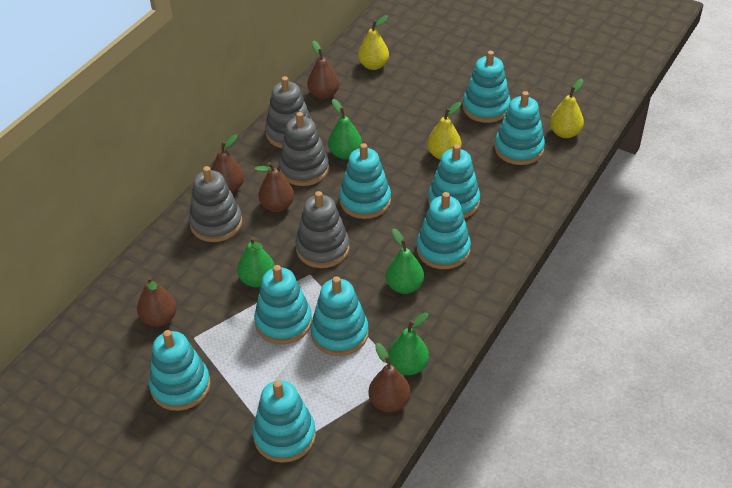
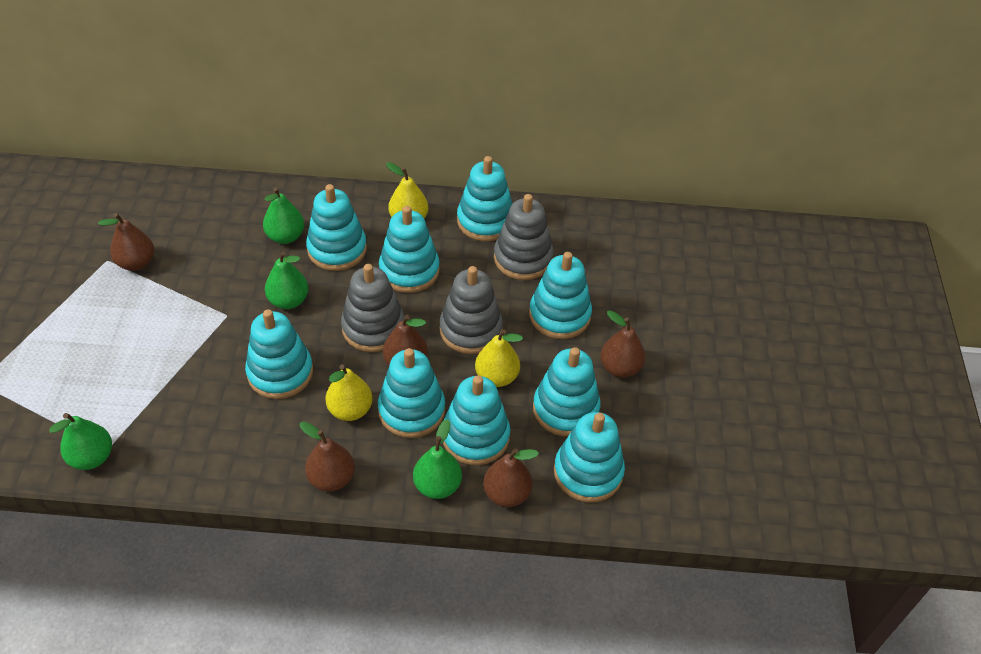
grey stacking toy: 4 -> 3

